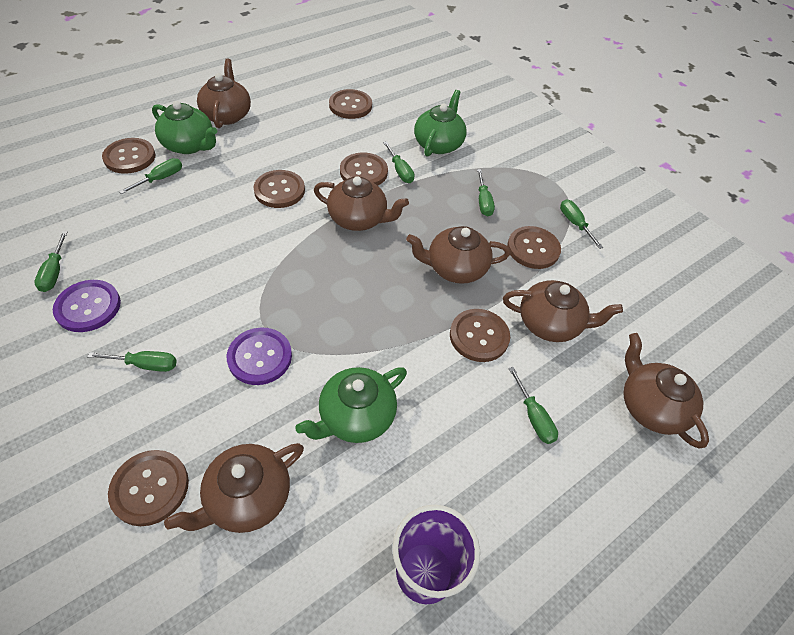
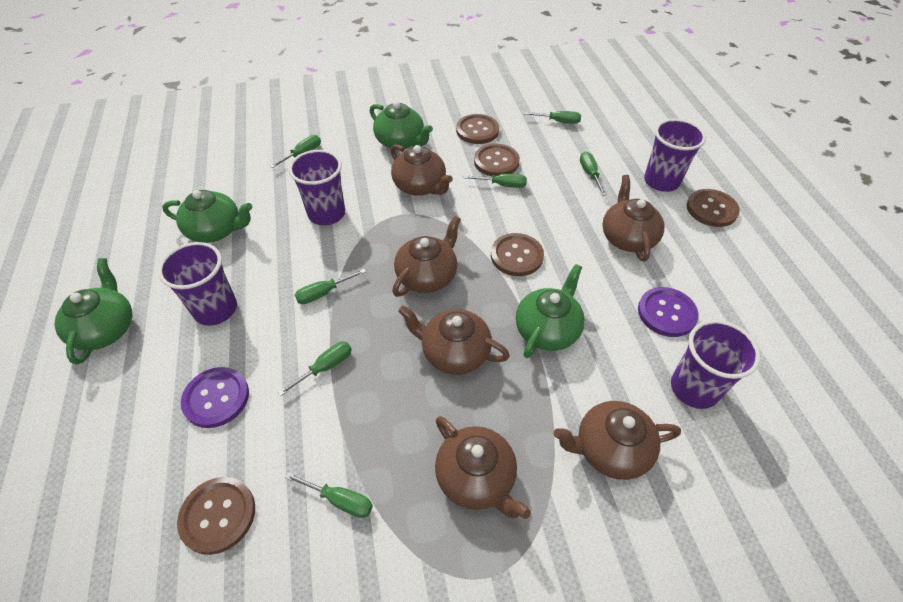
brown button: 7 -> 5
green teapot: 3 -> 4
purple cup: 1 -> 4

